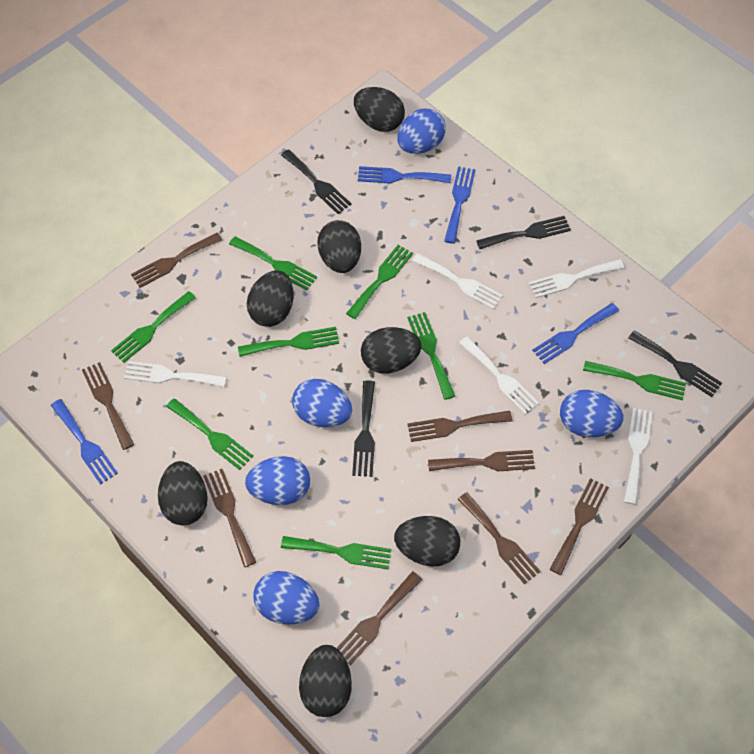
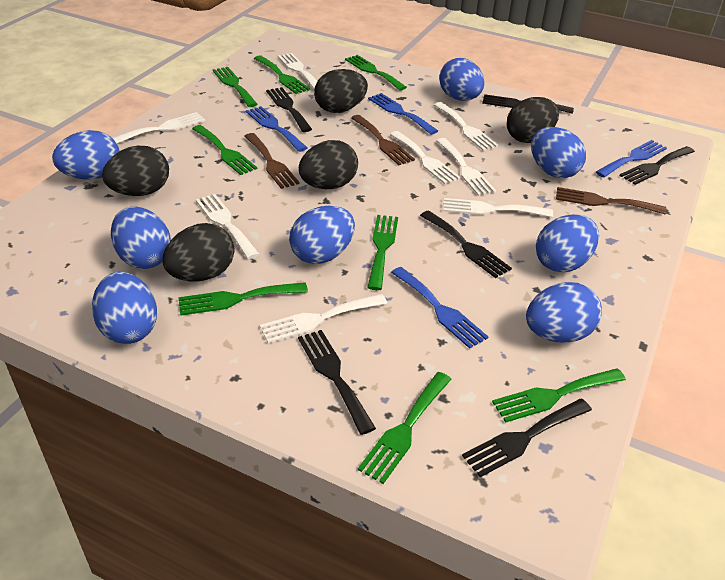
black egg: 7 -> 5
black fork: 4 -> 6
blue egg: 5 -> 8
brown fork: 8 -> 3
white fork: 5 -> 8

